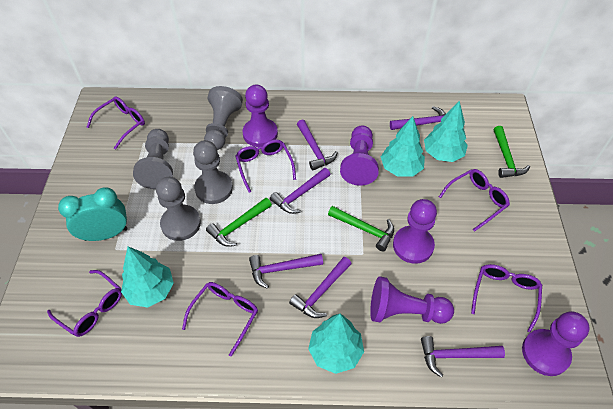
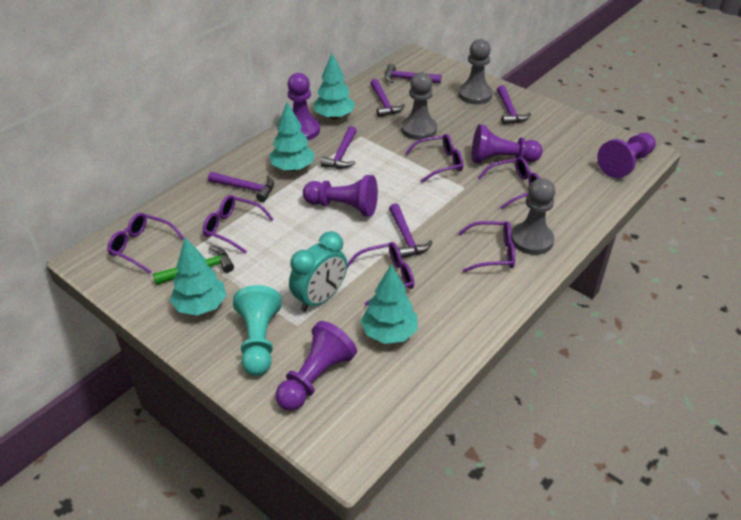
green hammer: 3 -> 1
grey pawn: 4 -> 3
turquoise pawn: 0 -> 1

